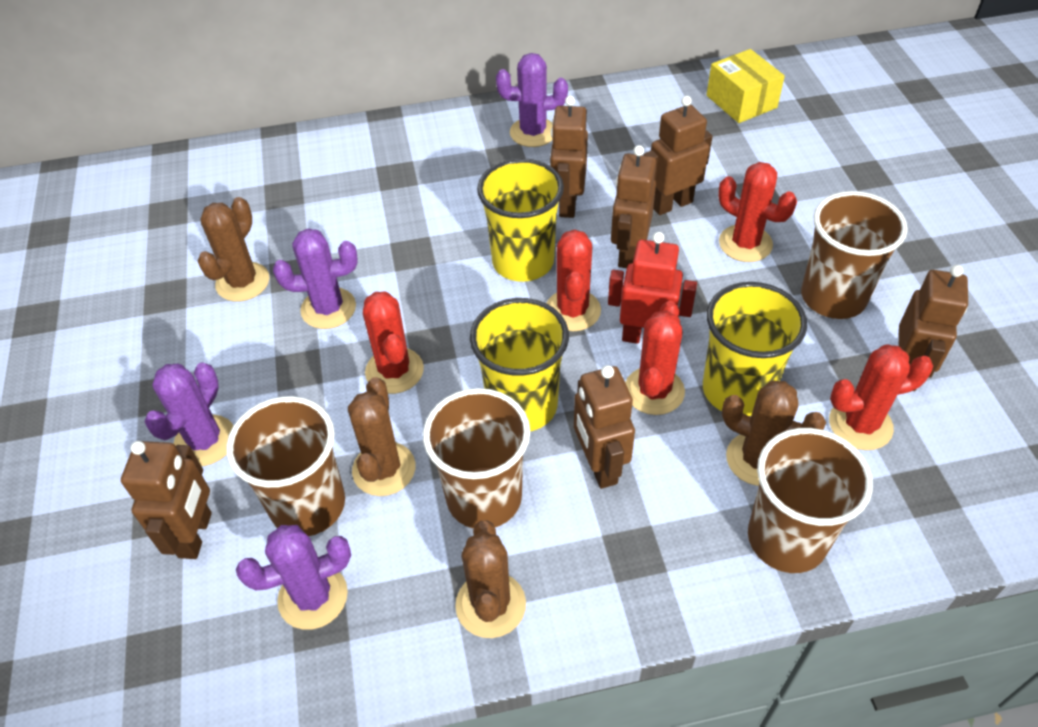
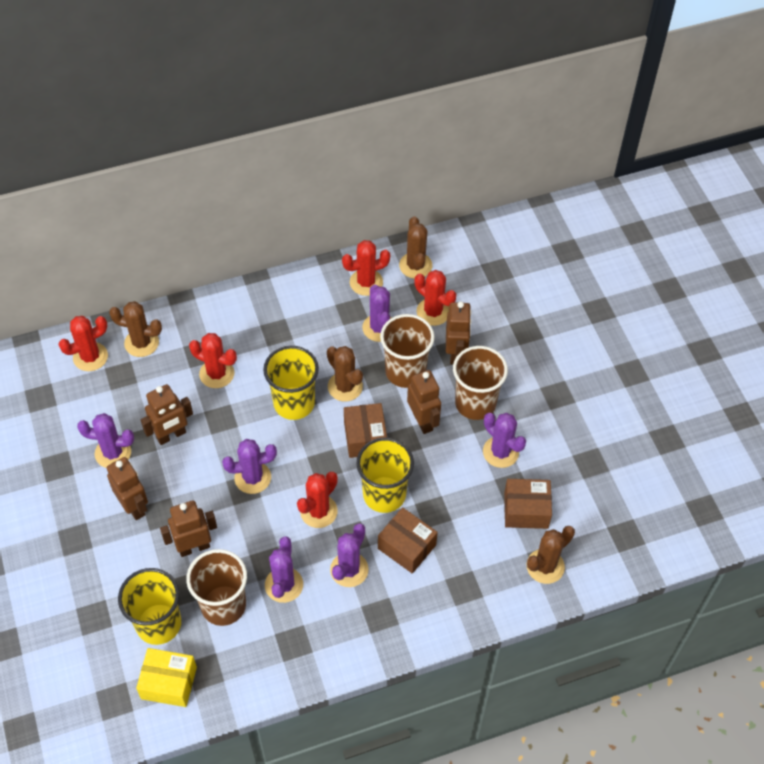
brown box: 0 -> 3
brown cup: 4 -> 3
brown robot: 6 -> 5
purple cactus: 4 -> 6
red robot: 1 -> 0

